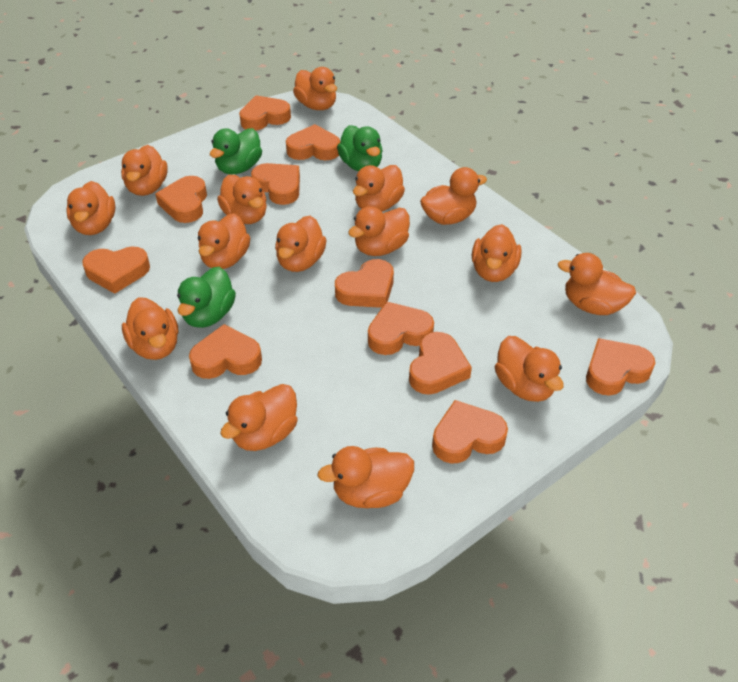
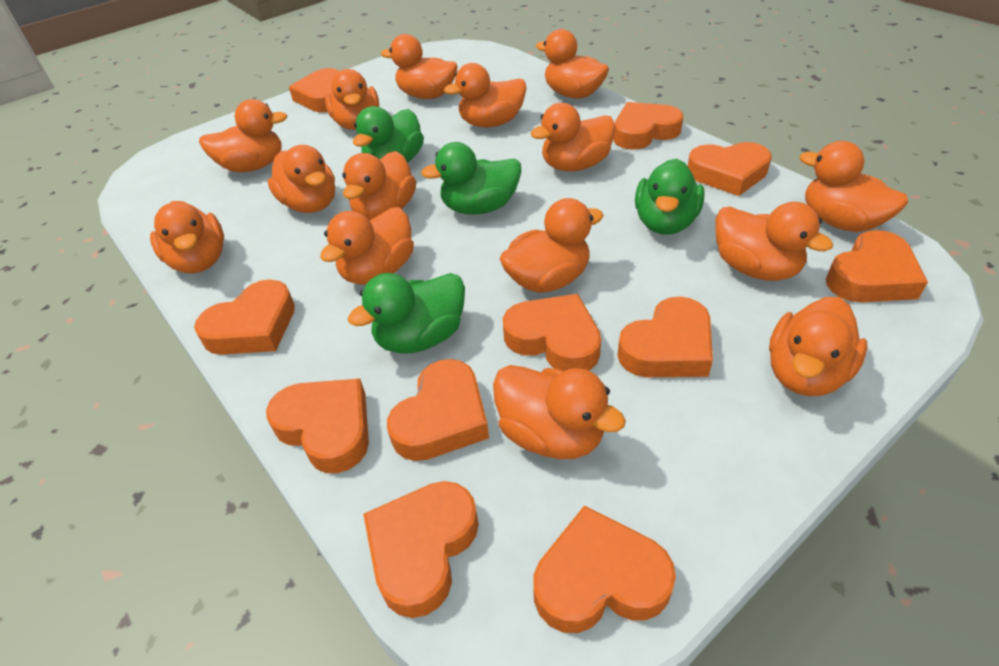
green duck: 3 -> 4

